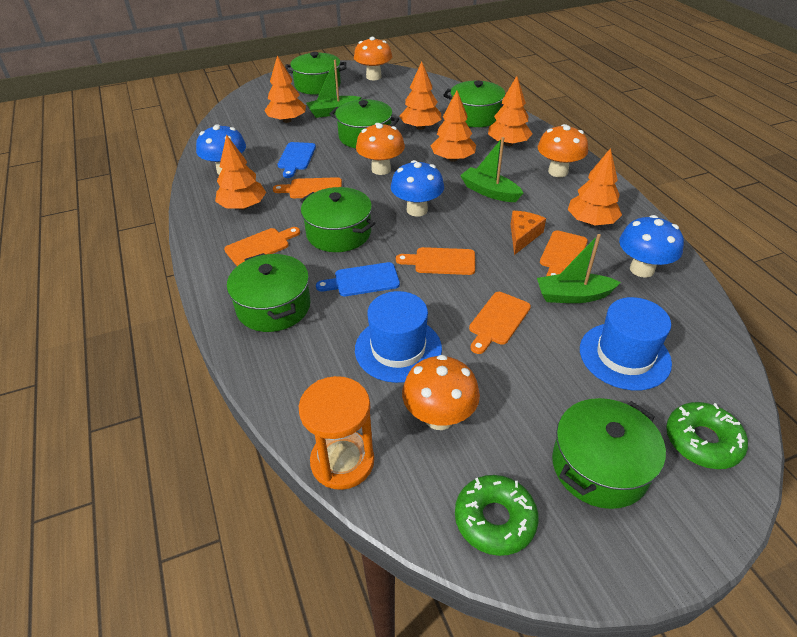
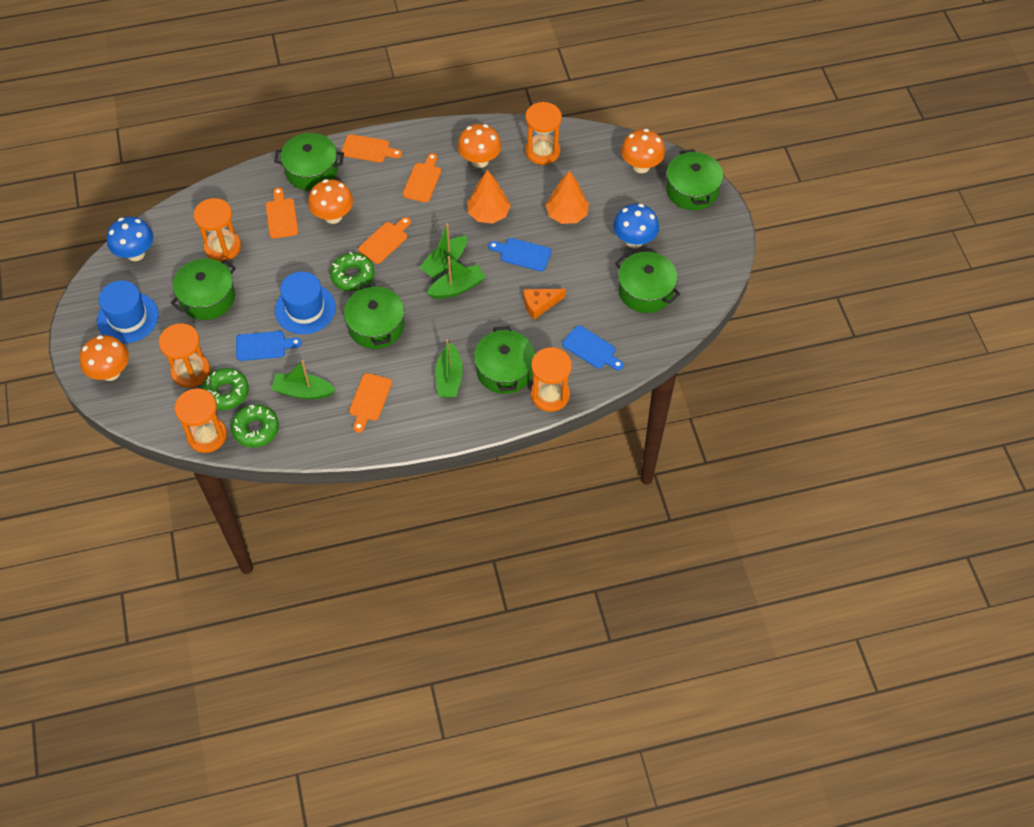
blue cutting board: 2 -> 3
blue mushroom: 3 -> 2
green boat: 3 -> 4
green donut: 2 -> 3
orange hourglass: 1 -> 5
orange tree: 6 -> 2

